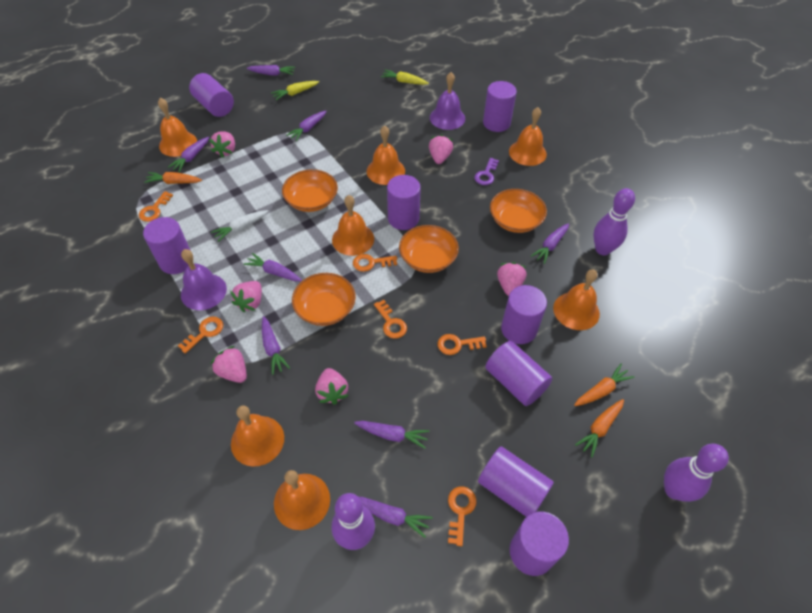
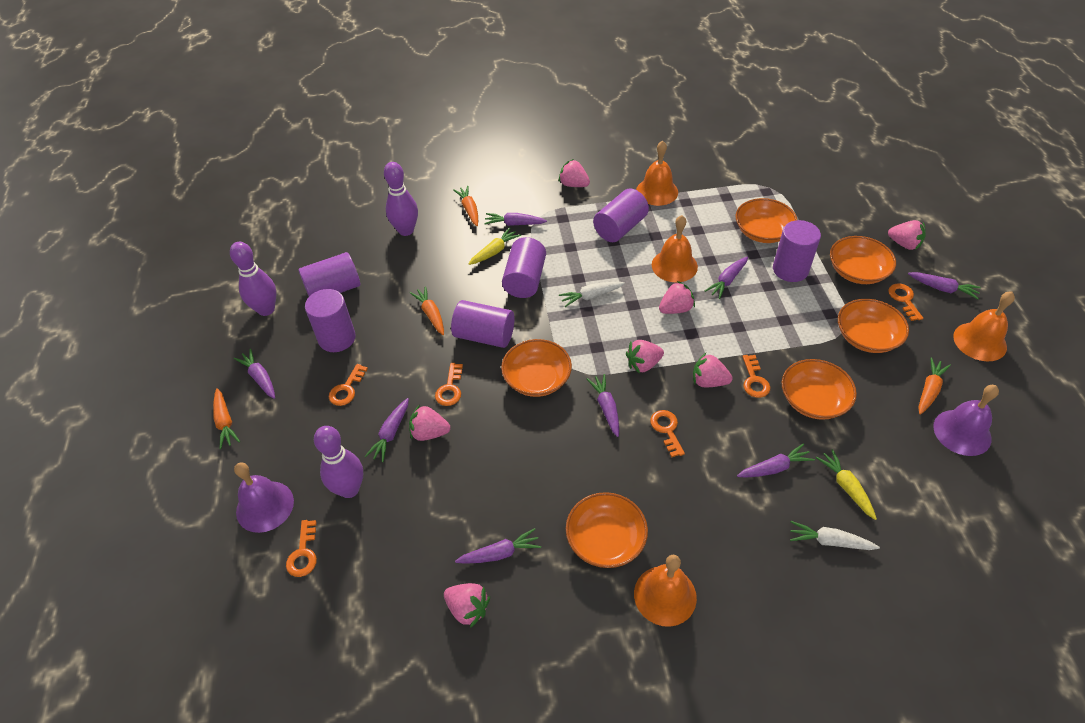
orange bell: 7 -> 4
orange bowl: 4 -> 6
orange carrot: 3 -> 4
pink strawberry: 6 -> 7
purple cylinder: 8 -> 6
purple key: 1 -> 0
white carrot: 1 -> 2

